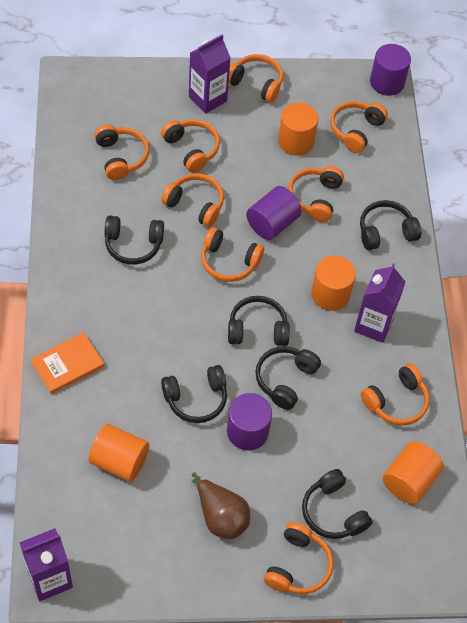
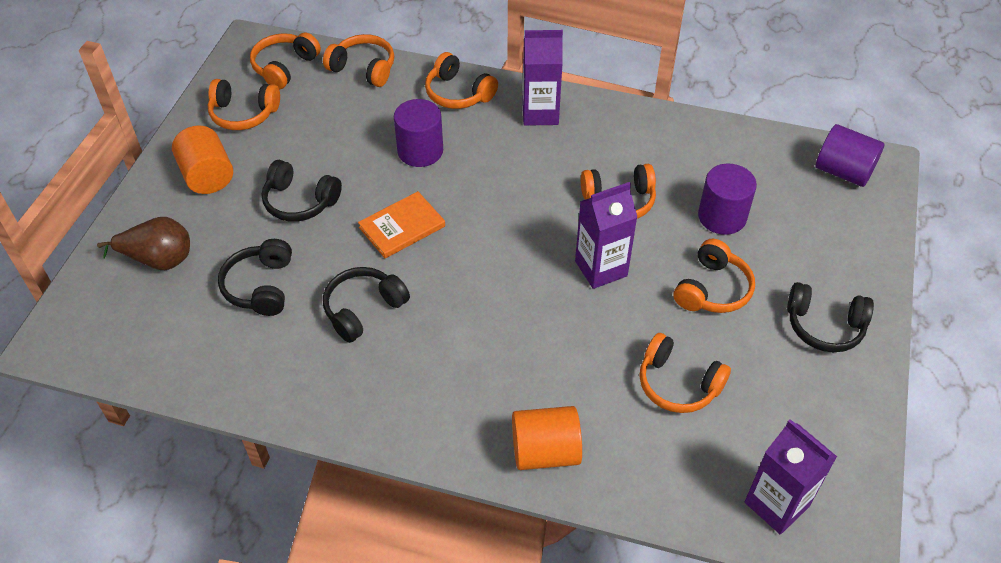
black headphones: 6 -> 4
orange cylinder: 4 -> 2
orange headphones: 9 -> 7

